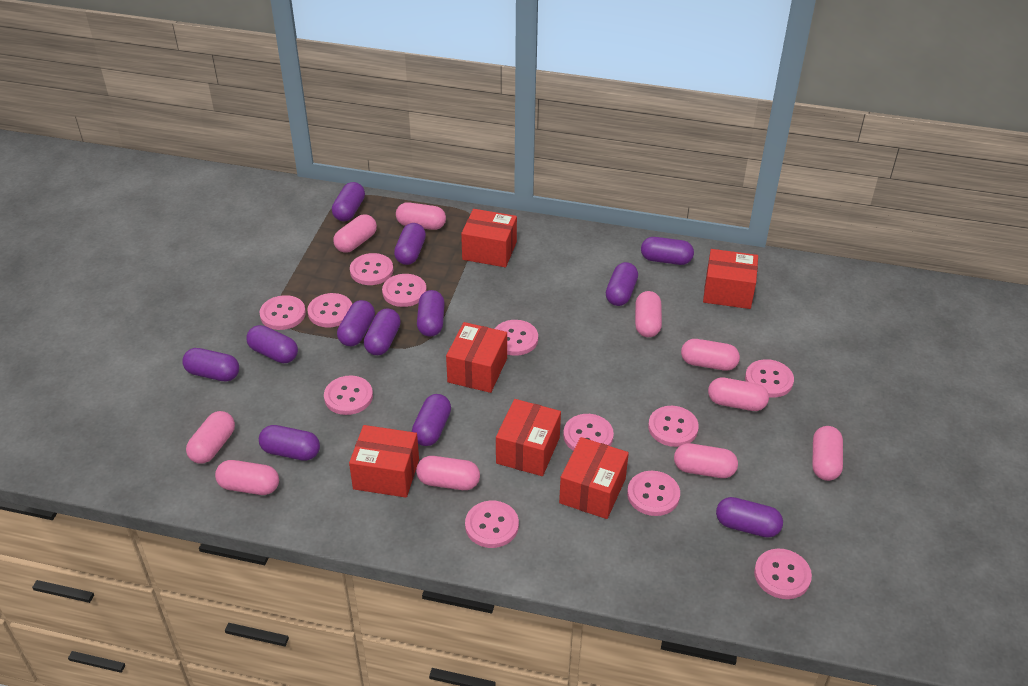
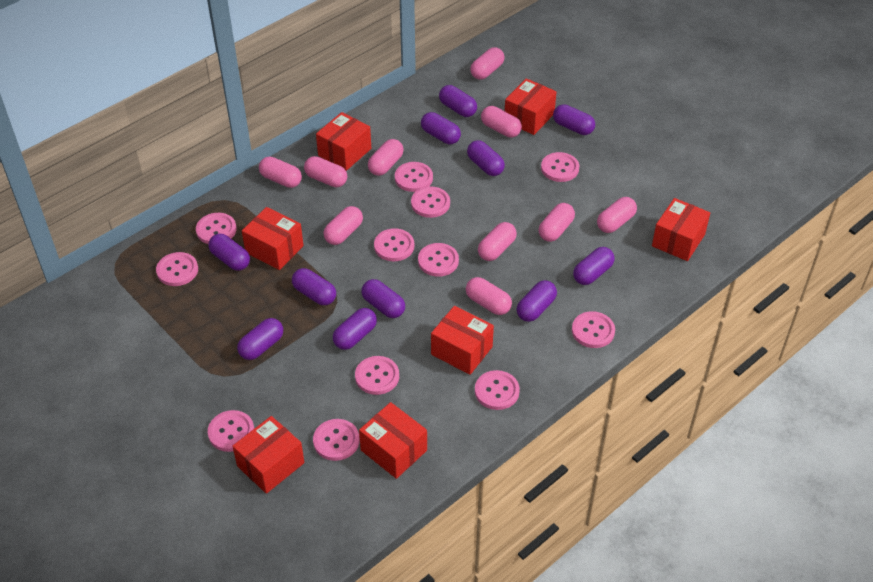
purple capsule: 12 -> 11
red box: 6 -> 7

